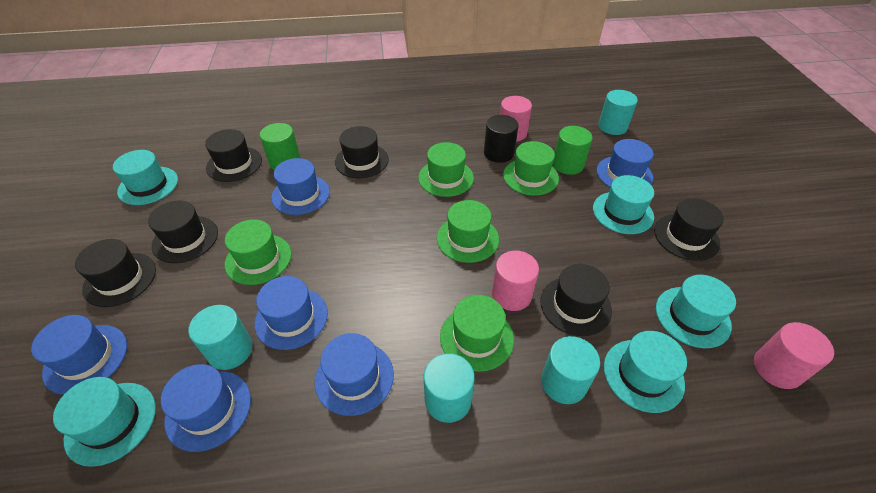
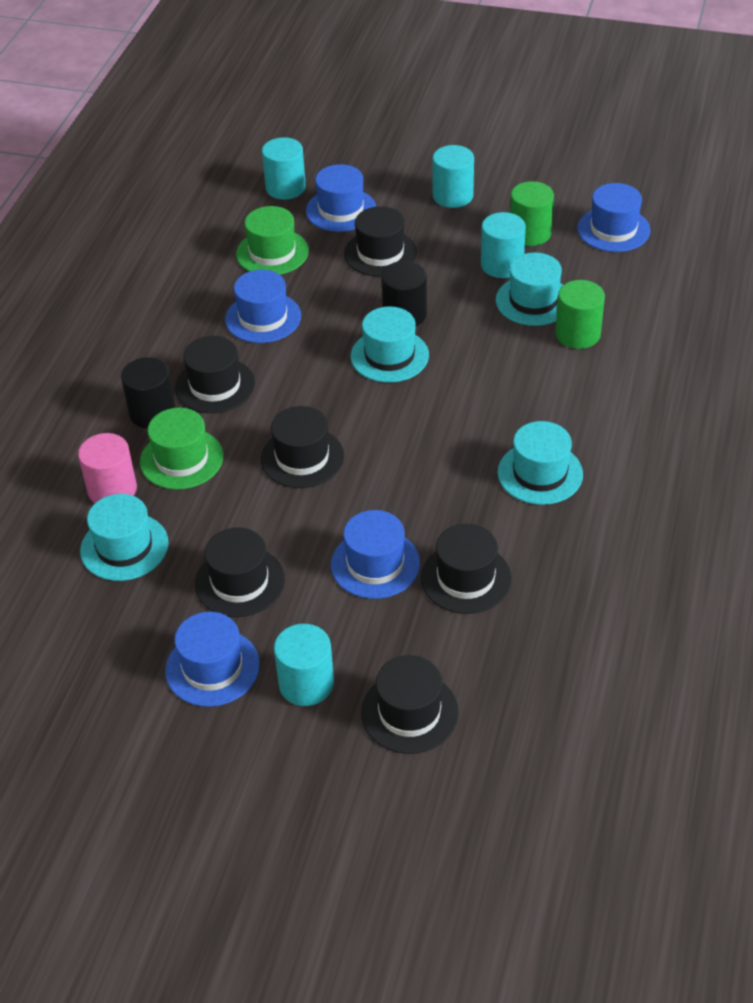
black cylinder: 1 -> 2
blue hat: 6 -> 5
green hat: 5 -> 2
pink cylinder: 3 -> 1
turquoise hat: 5 -> 4

